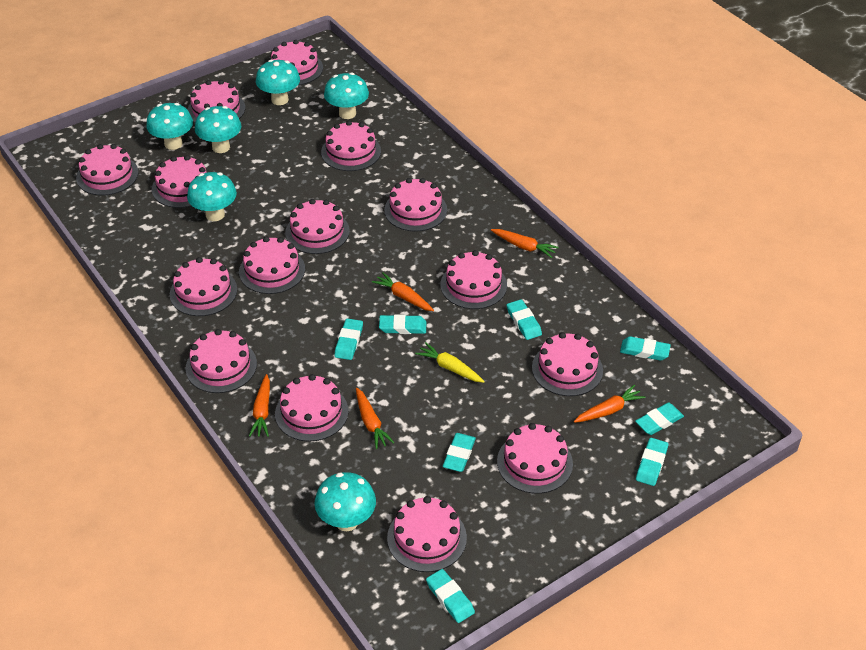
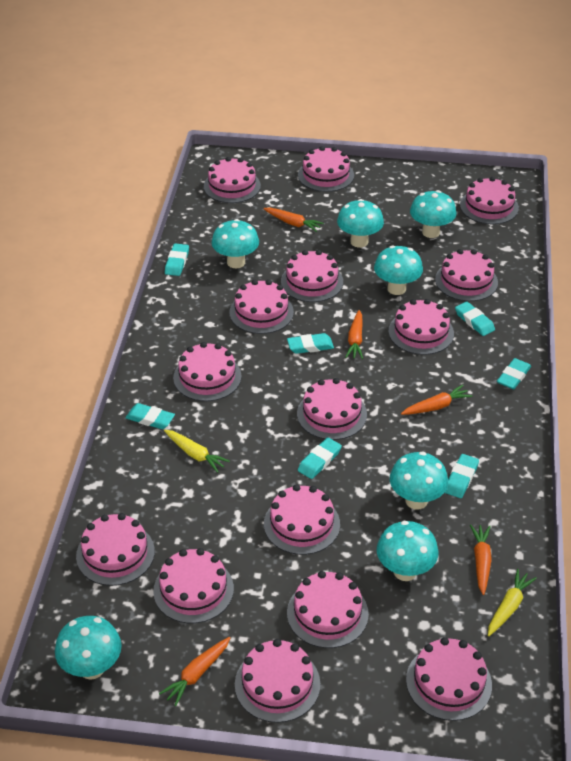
turquoise eraser: 8 -> 7
turquoise mushroom: 6 -> 7
yellow carrot: 1 -> 2

